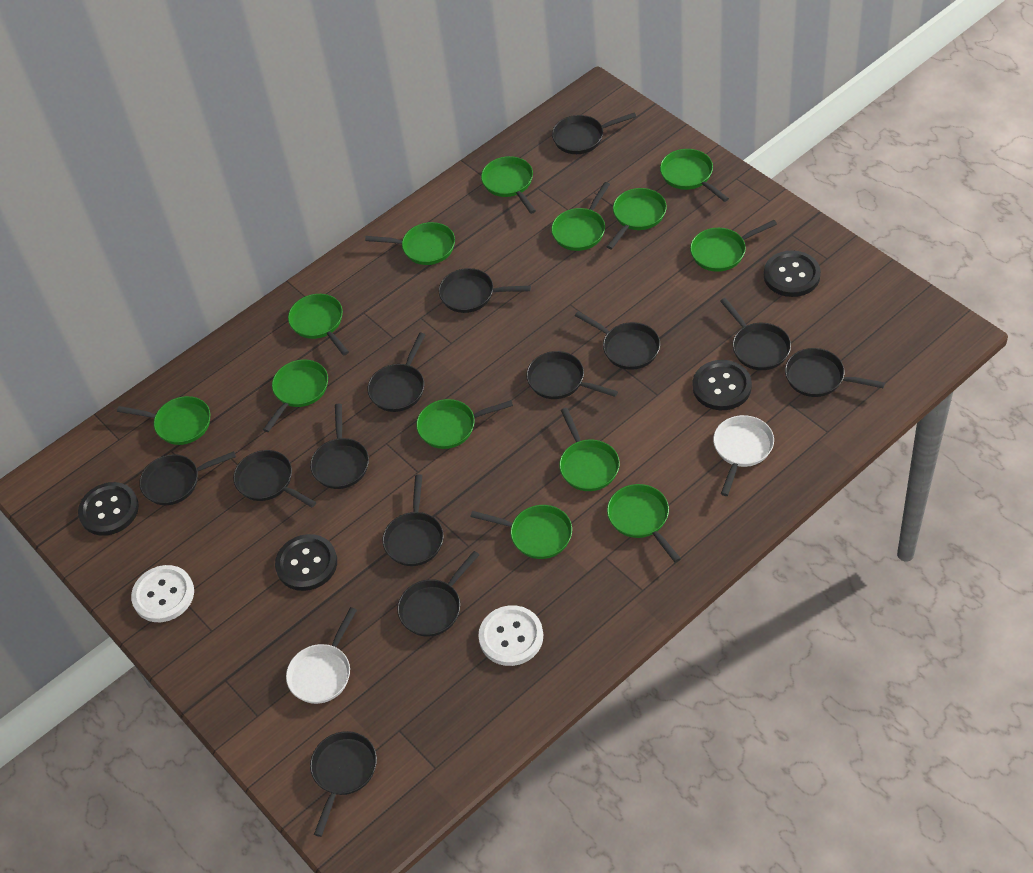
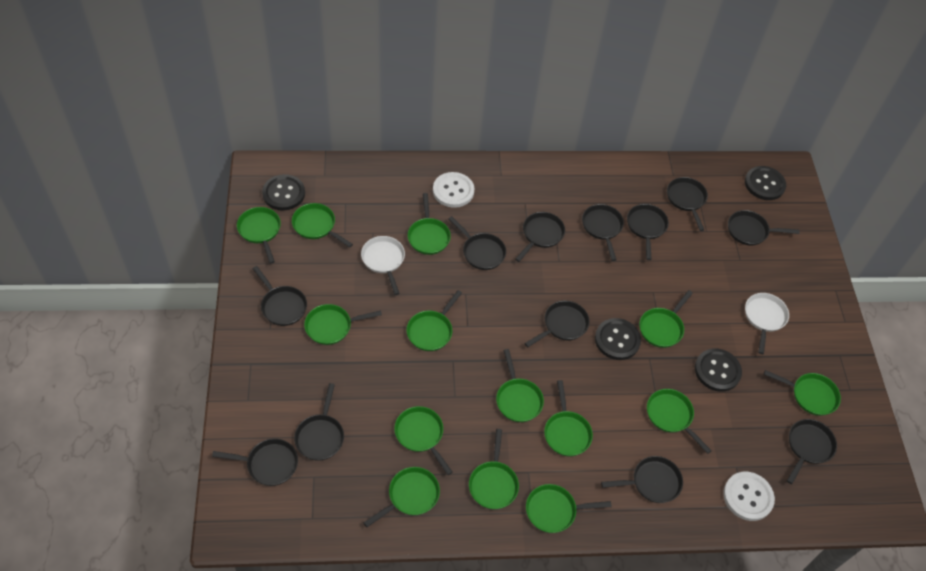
black pan: 13 -> 12
green pan: 13 -> 14

